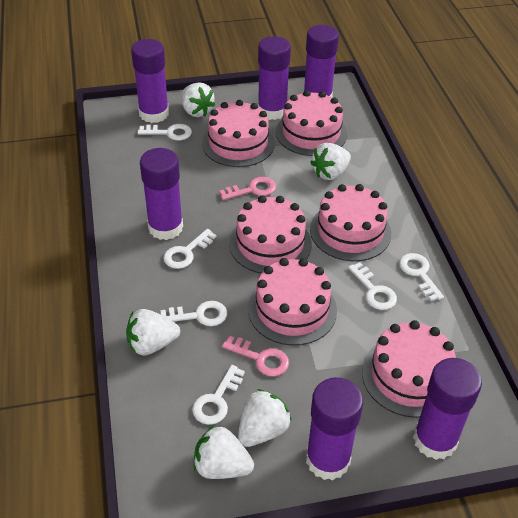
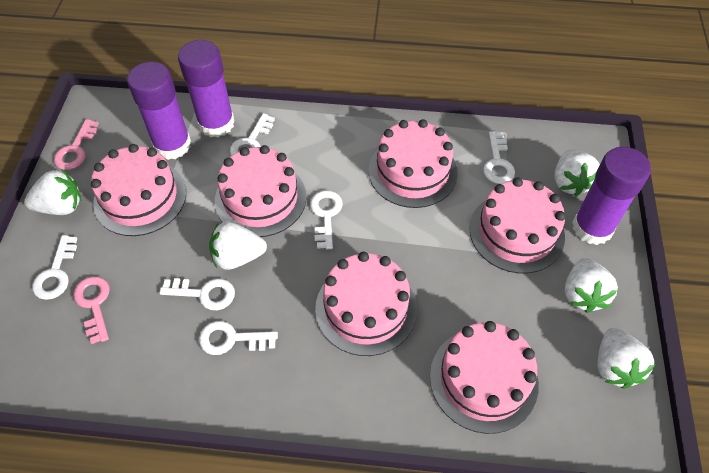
purple glue stick: 6 -> 3

